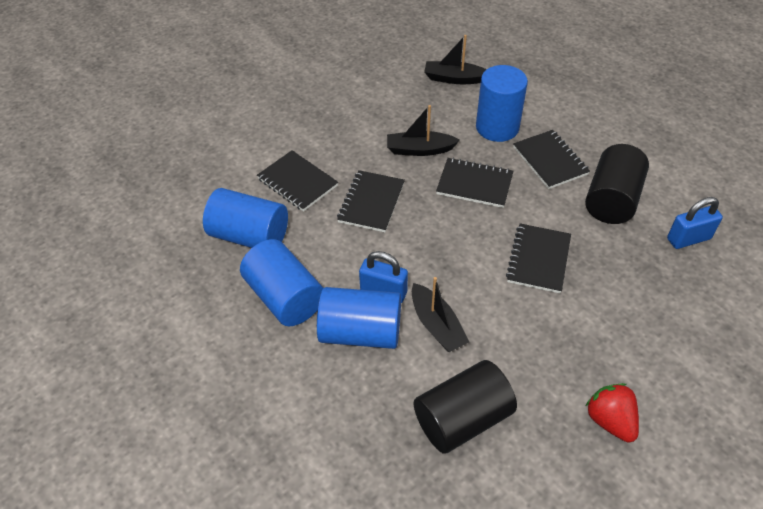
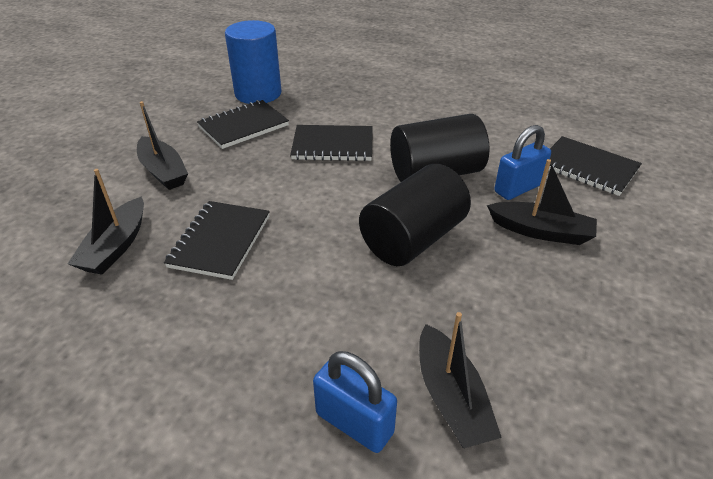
black boat: 3 -> 4
black notebook: 5 -> 4
blue cylinder: 4 -> 1
red strawberry: 1 -> 0

